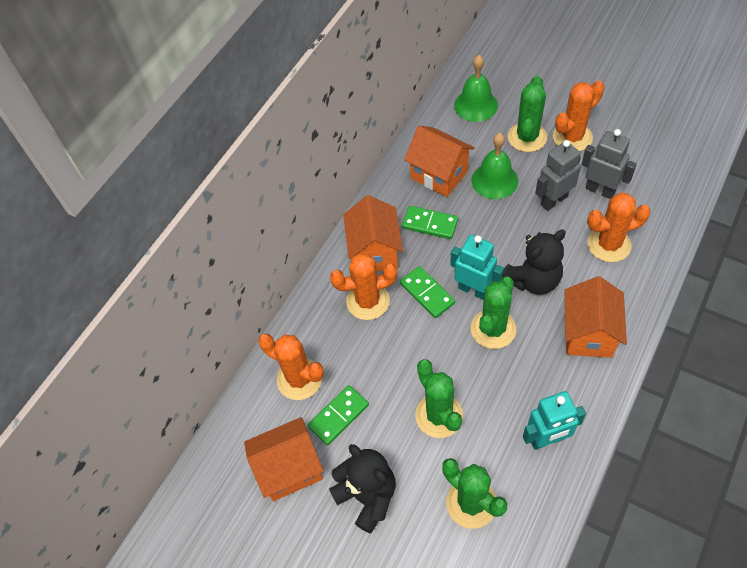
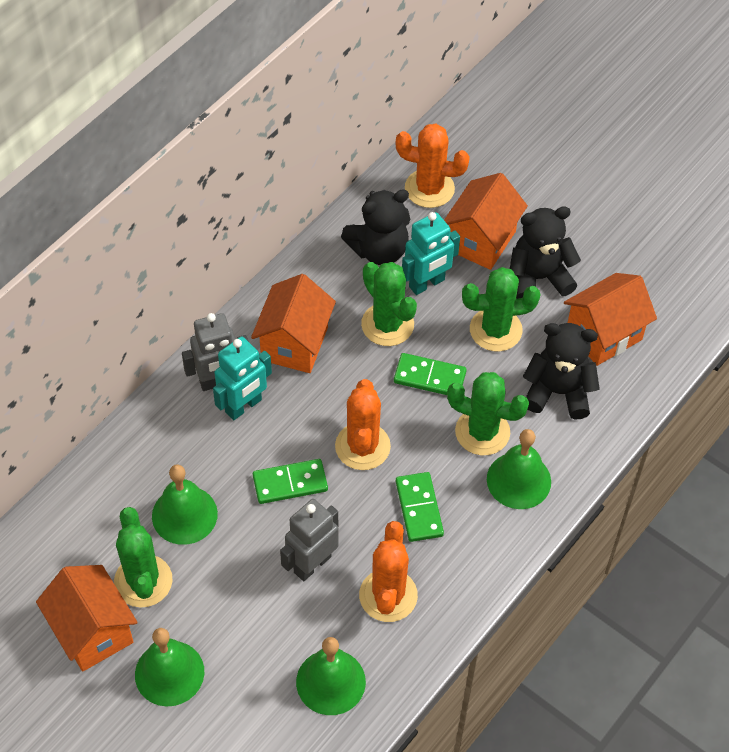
black teddy bear: 2 -> 3
green bell: 2 -> 4
orange cactus: 4 -> 3

